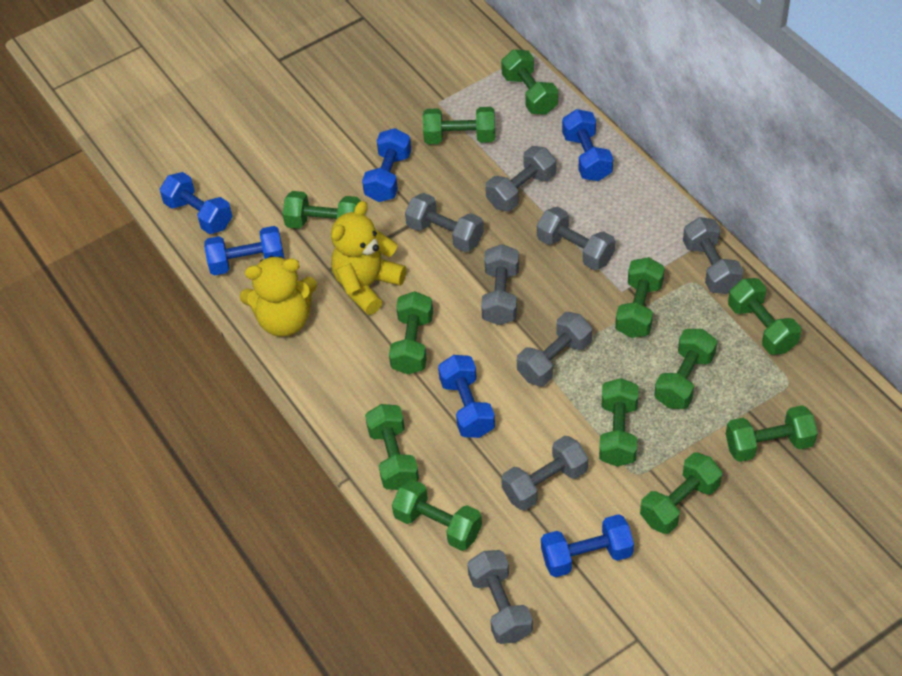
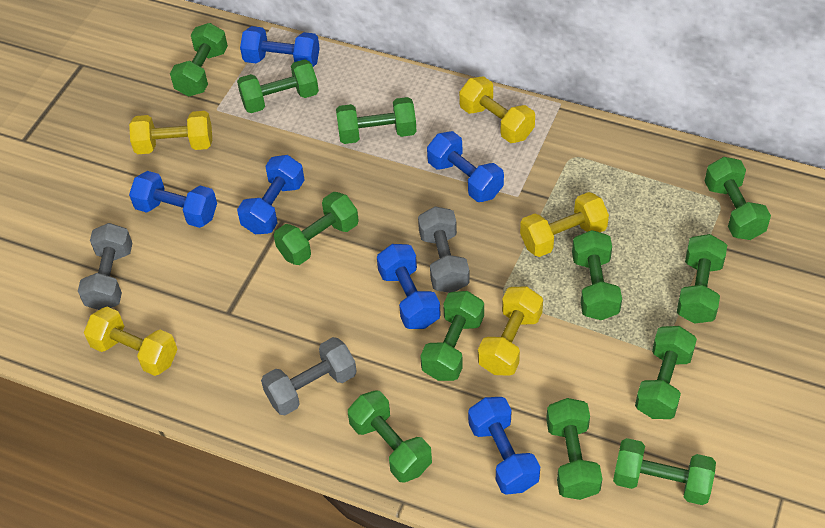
grey dumbbell: 8 -> 3
yellow dumbbell: 0 -> 5
yellow teddy bear: 2 -> 0

